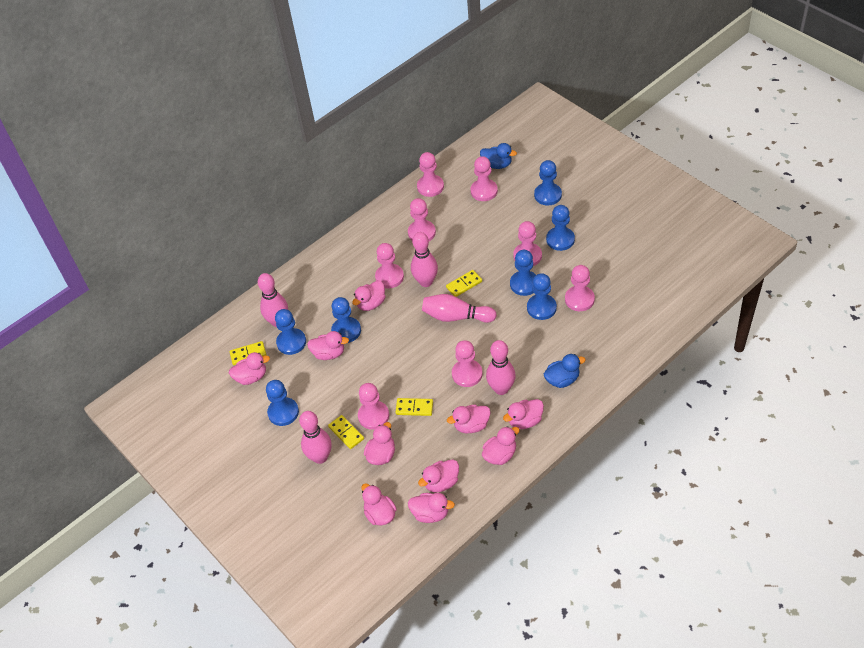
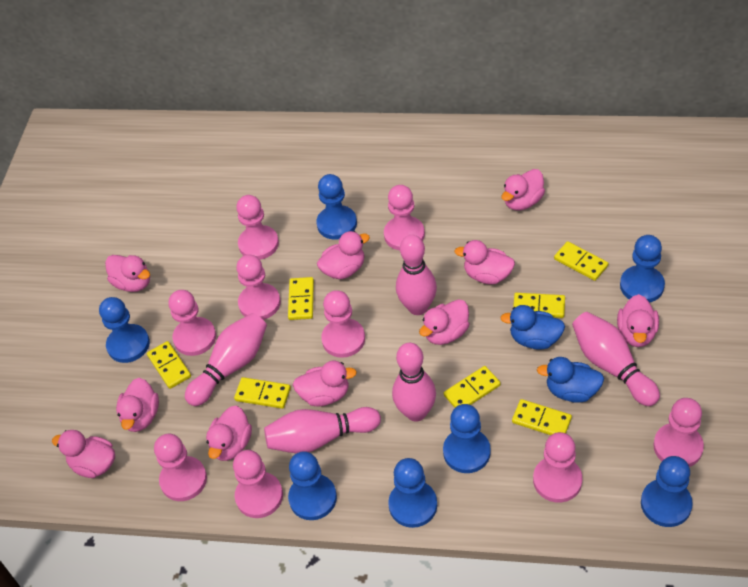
pink pawn: 8 -> 9
yellow domino: 4 -> 7

